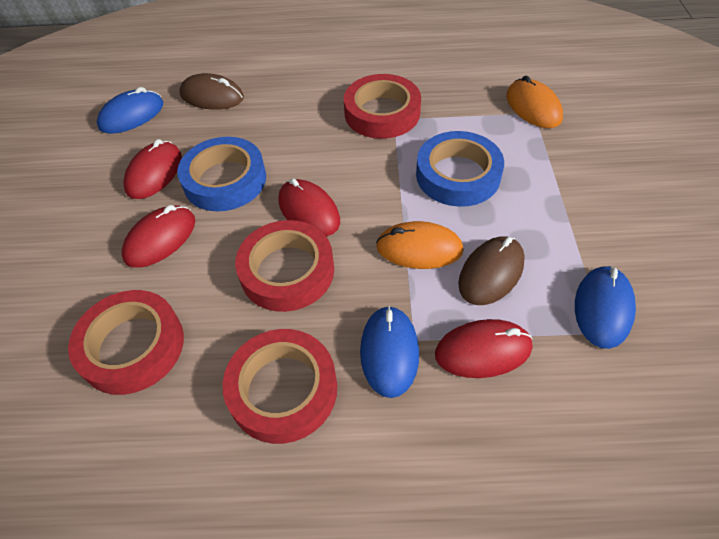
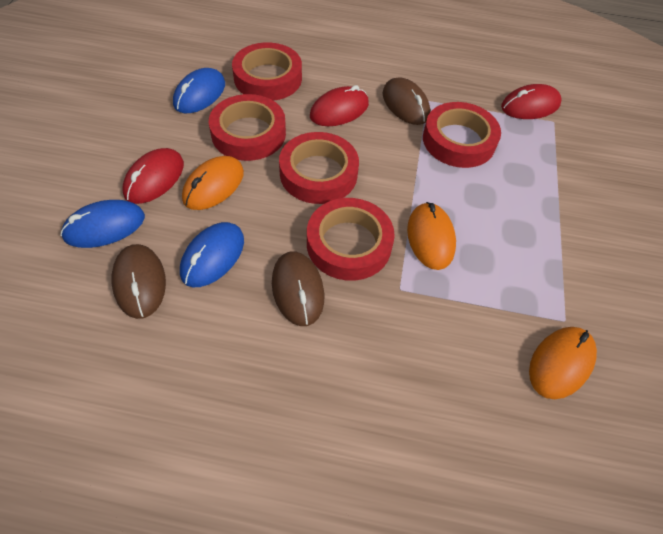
blue tape: 2 -> 0
brown mouse: 2 -> 3
orange mouse: 2 -> 3
red mouse: 4 -> 3
red tape: 4 -> 5

